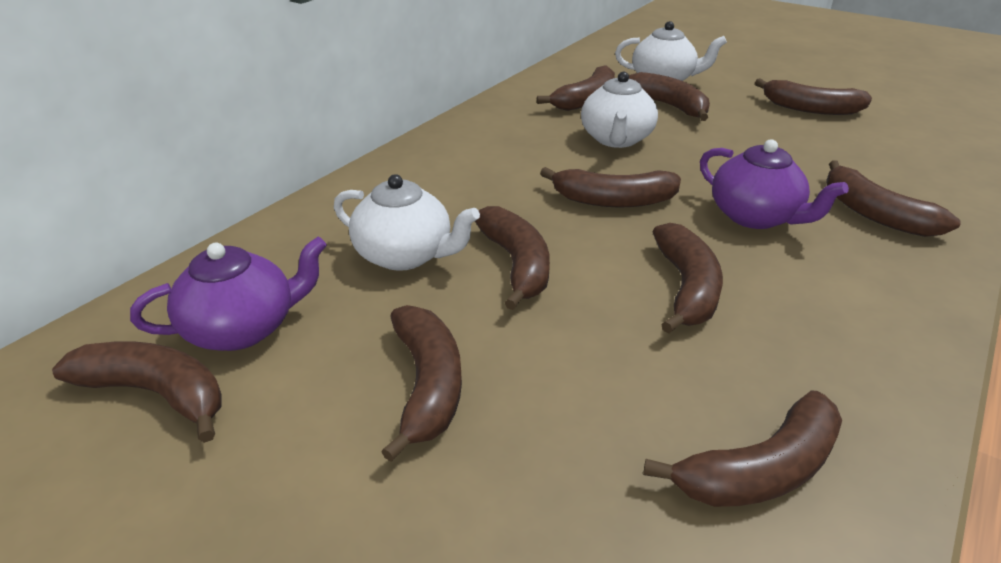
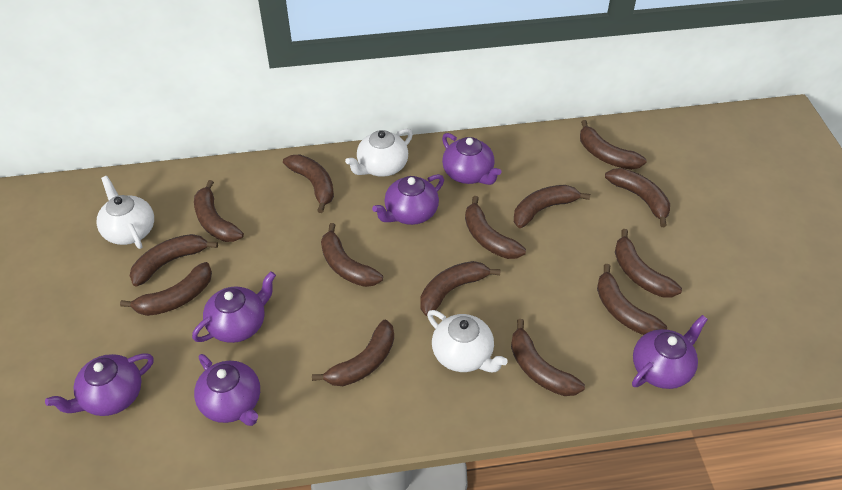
brown banana: 10 -> 14
purple teapot: 2 -> 6

